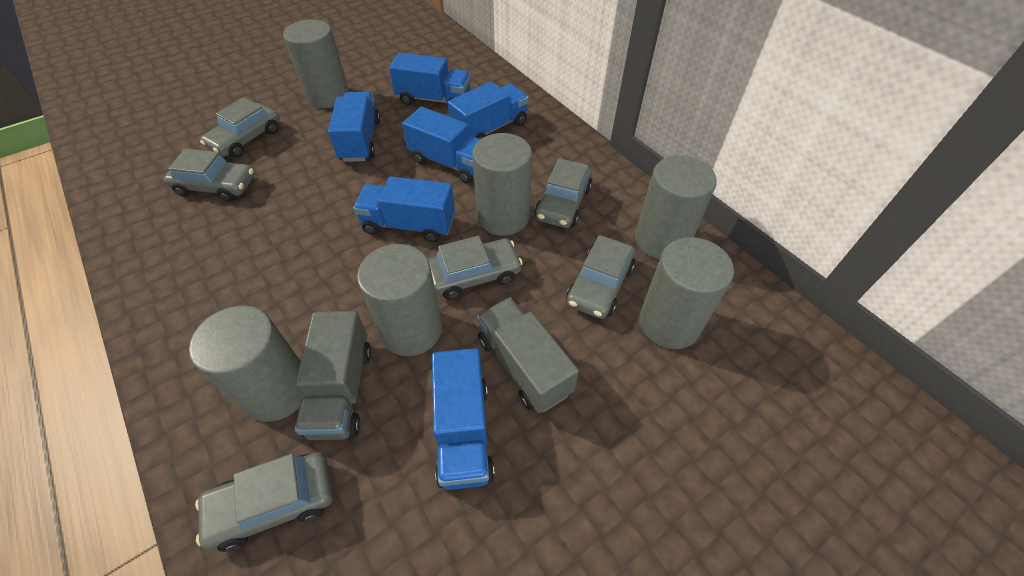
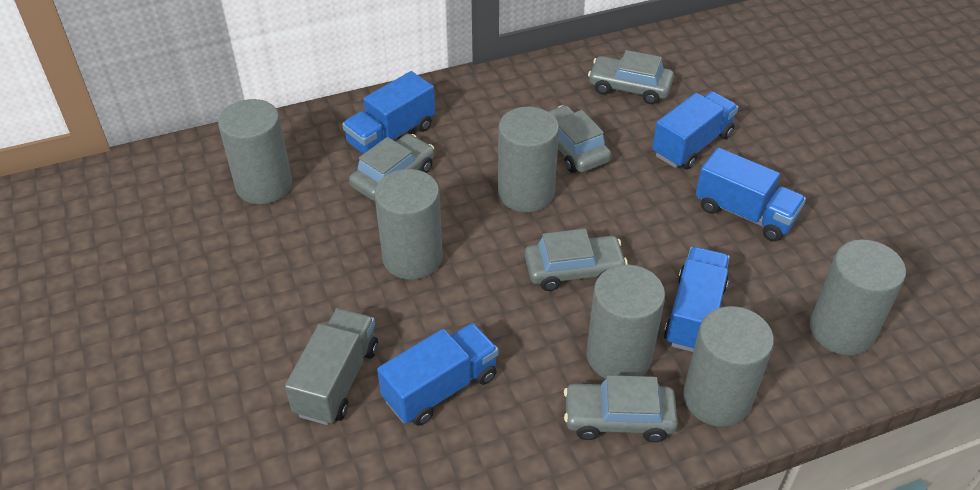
blue truck: 6 -> 5
grey car: 6 -> 5
grey truck: 2 -> 1

